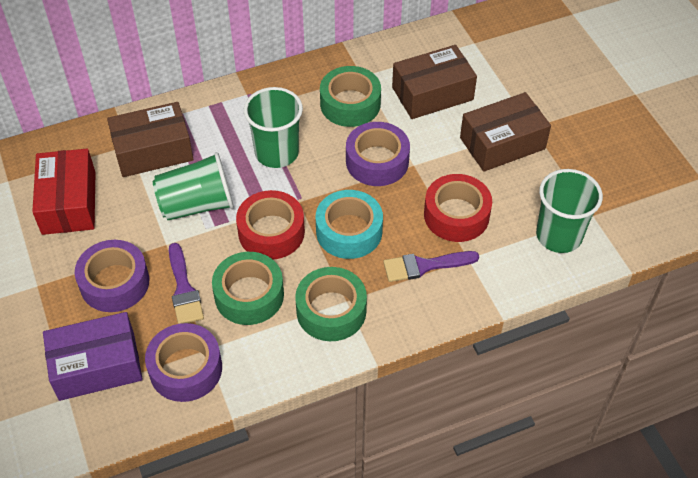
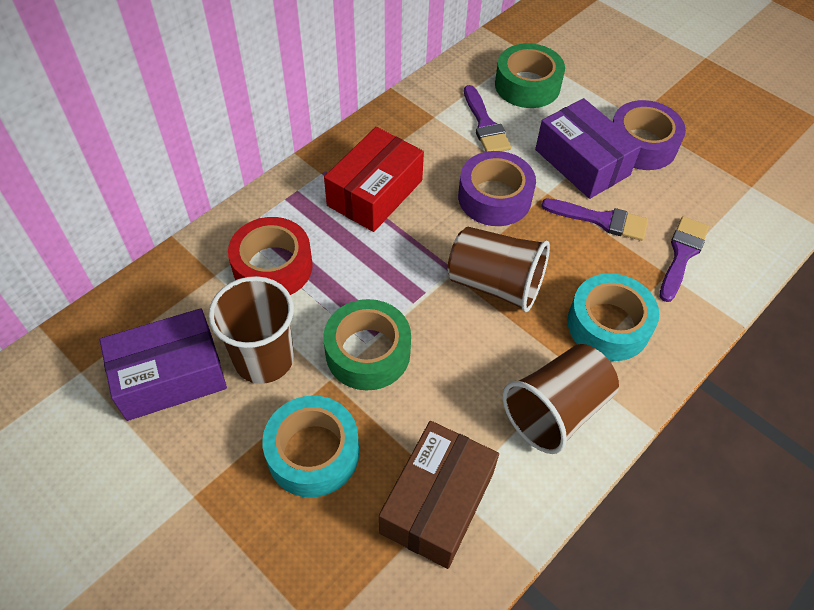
brown box: 3 -> 1
brown cup: 0 -> 3
green cup: 3 -> 0
green tape: 3 -> 2
purple box: 1 -> 2
purple brush: 2 -> 3
purple tape: 3 -> 2
red tape: 2 -> 1
turquoise tape: 1 -> 2

